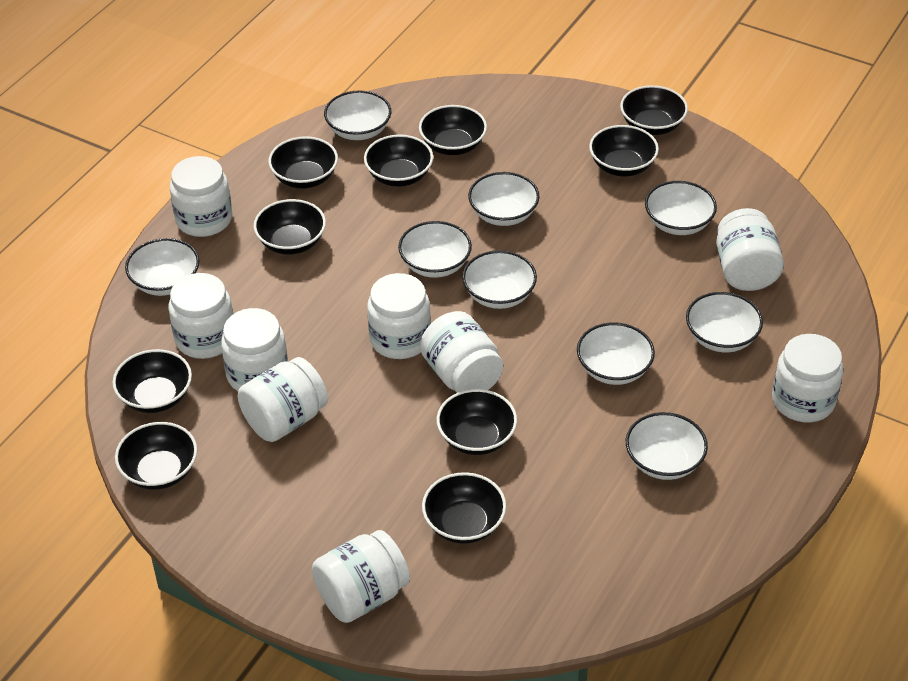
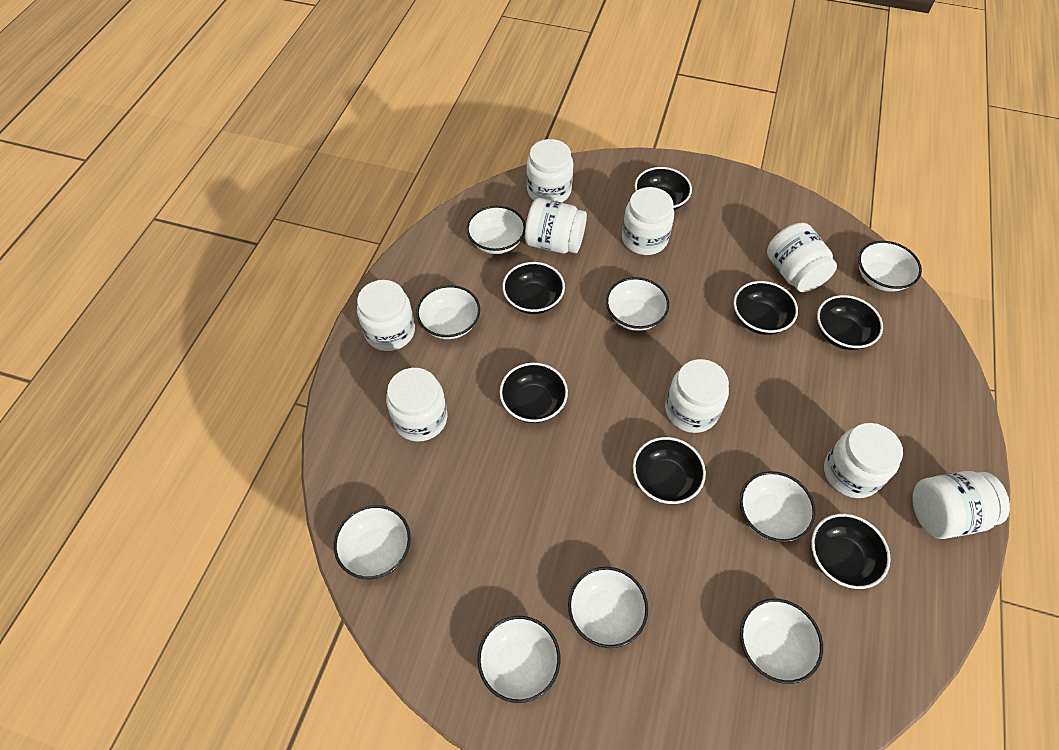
black bowl: 10 -> 7

